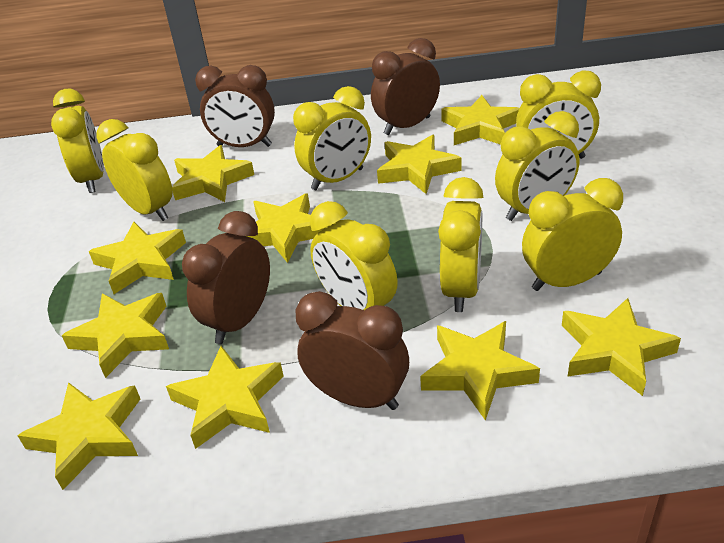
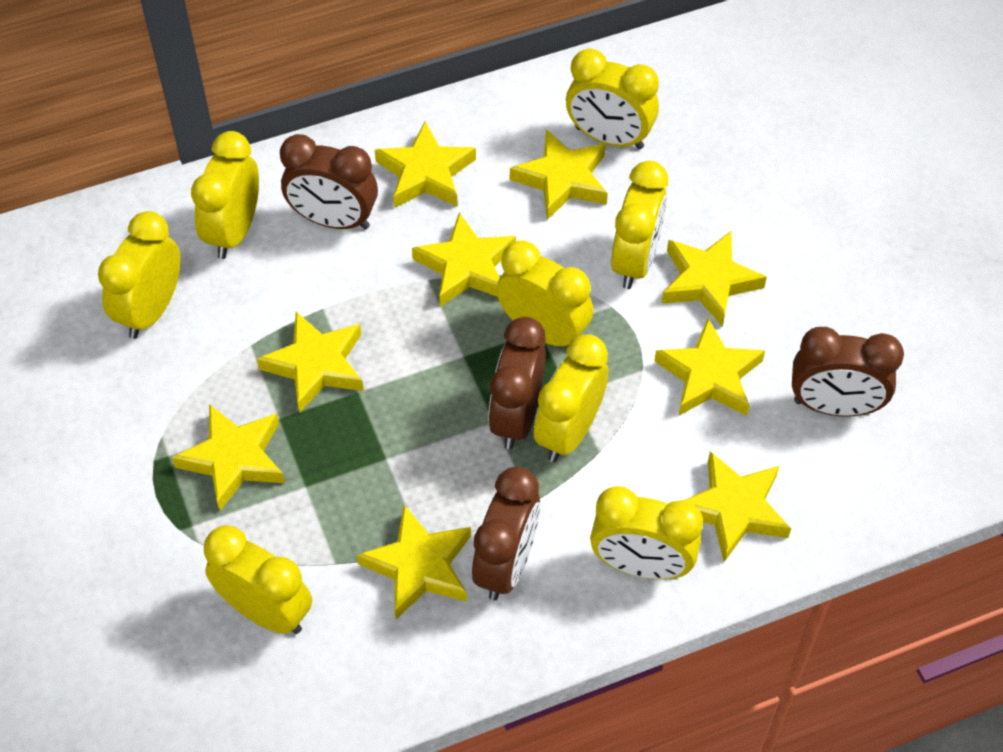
yellow star: 10 -> 9

